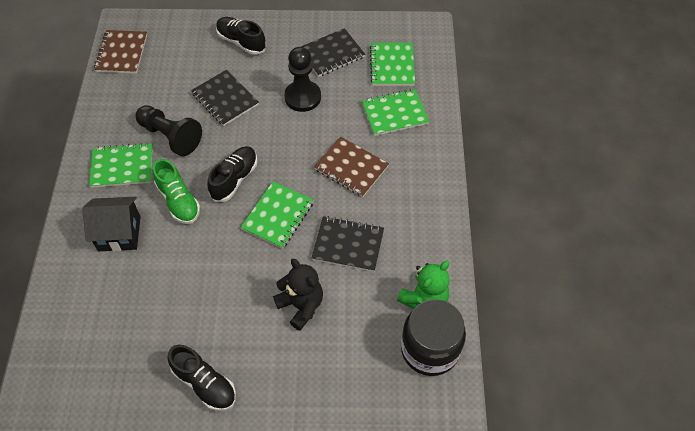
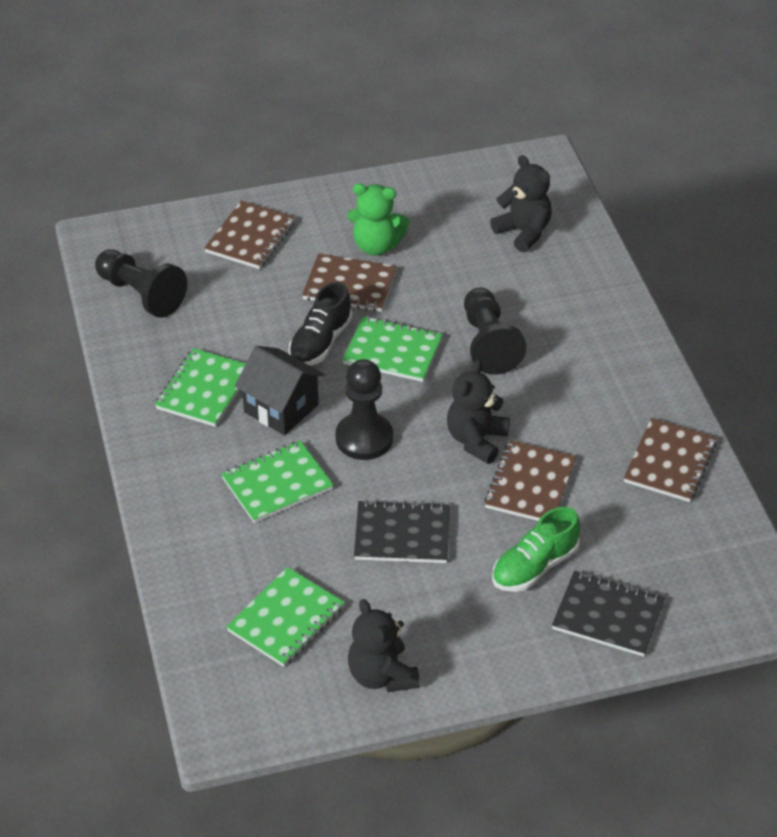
black jar: 1 -> 0
black notebook: 3 -> 2
black pawn: 2 -> 3
black shoe: 3 -> 1
black teddy bear: 1 -> 3
brown notebook: 2 -> 4

